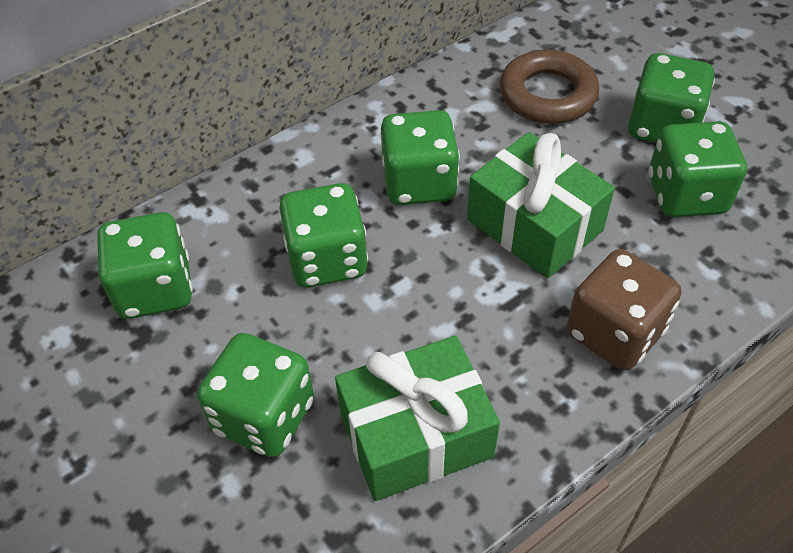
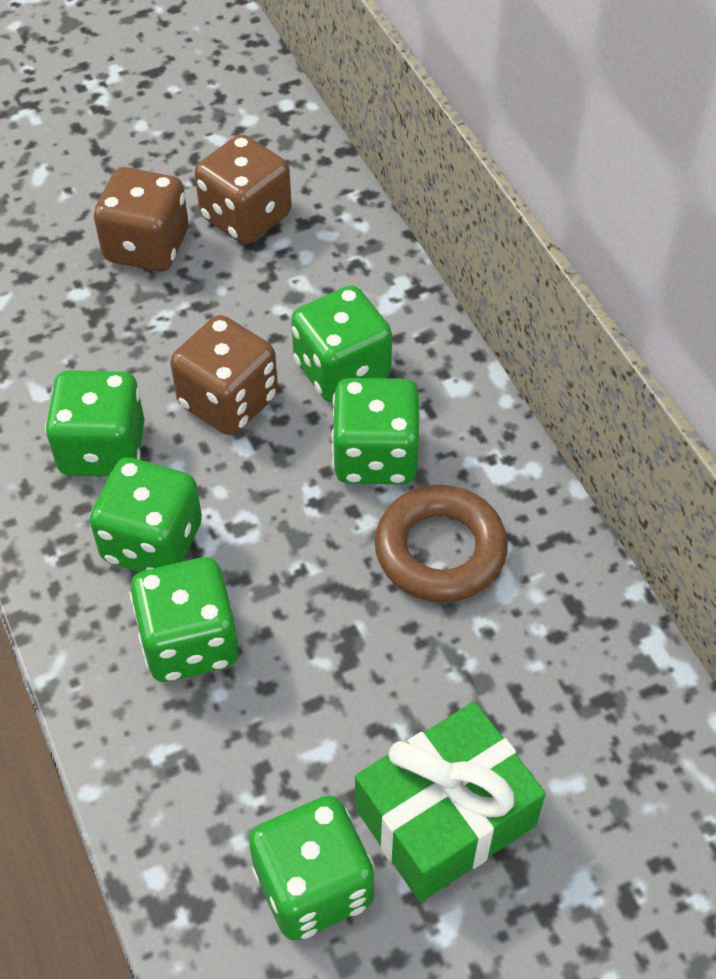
brown dice: 1 -> 3
green gift: 2 -> 1

